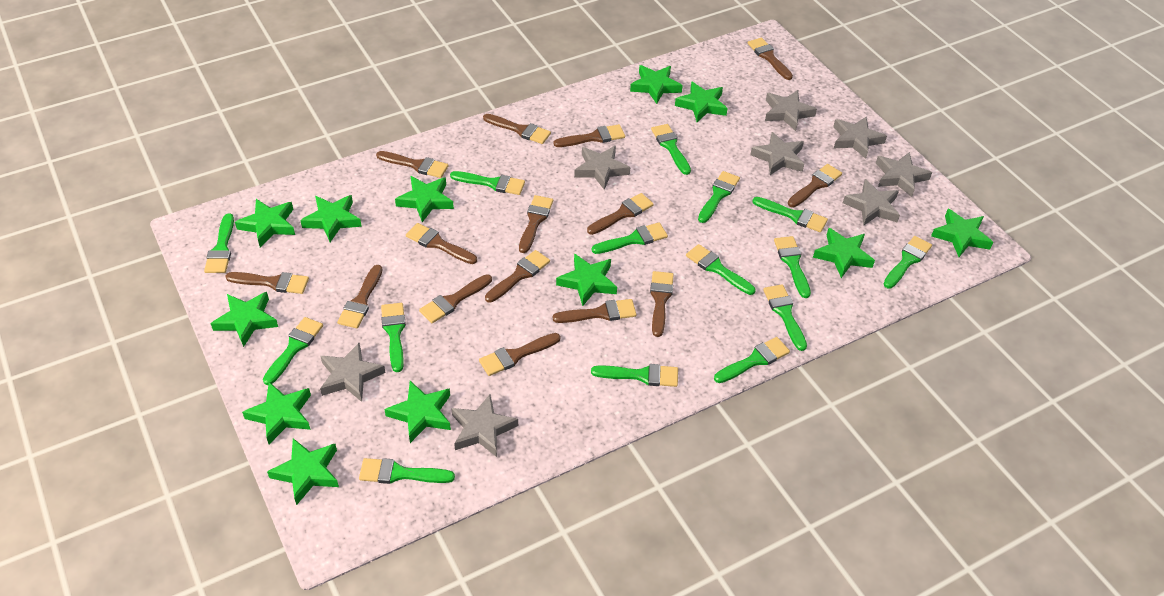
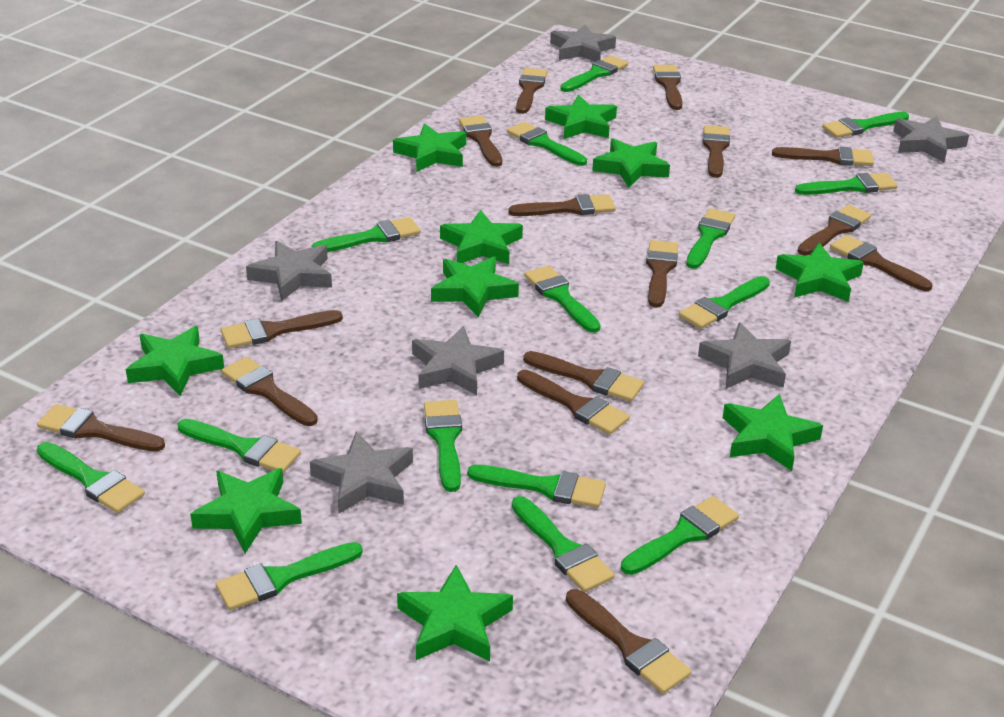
green star: 12 -> 10
grey star: 8 -> 6

